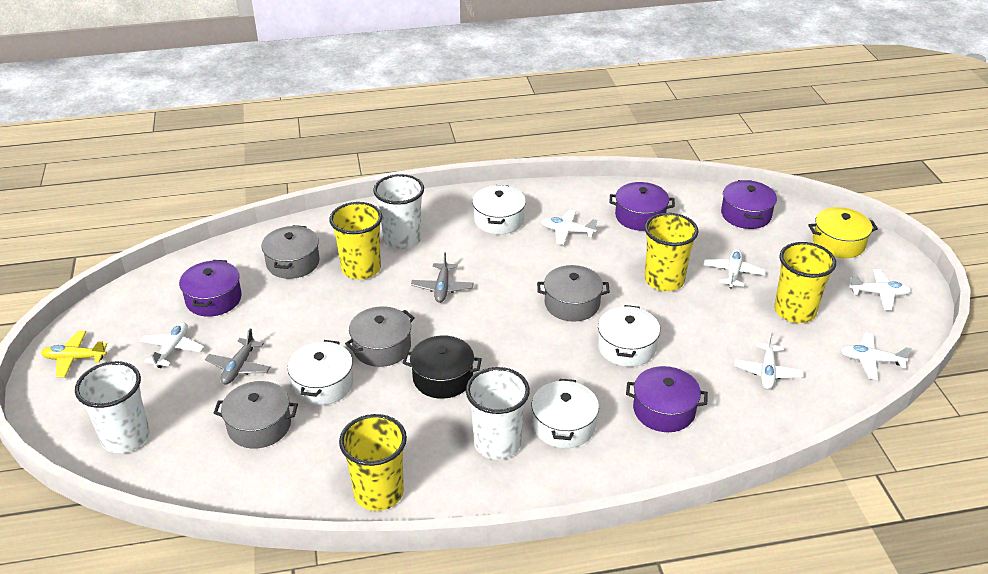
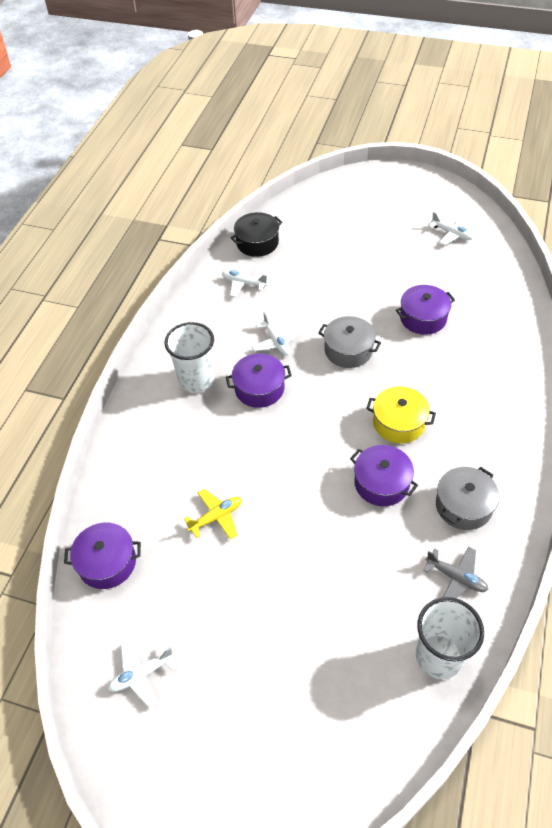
grey plane: 2 -> 1
grey pot: 4 -> 2
white cup: 3 -> 2
white plane: 6 -> 4
white pot: 4 -> 0
yellow cup: 4 -> 0

